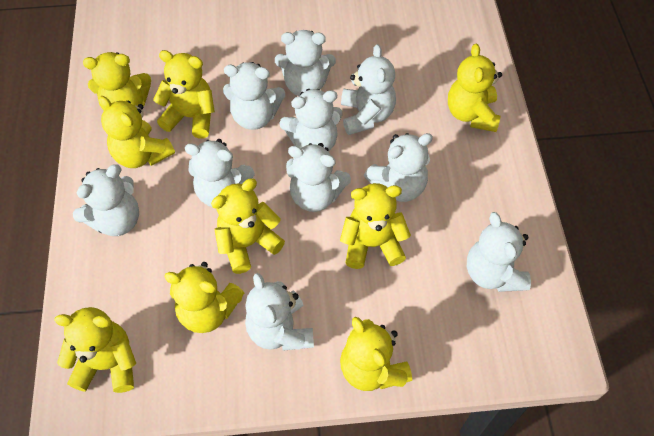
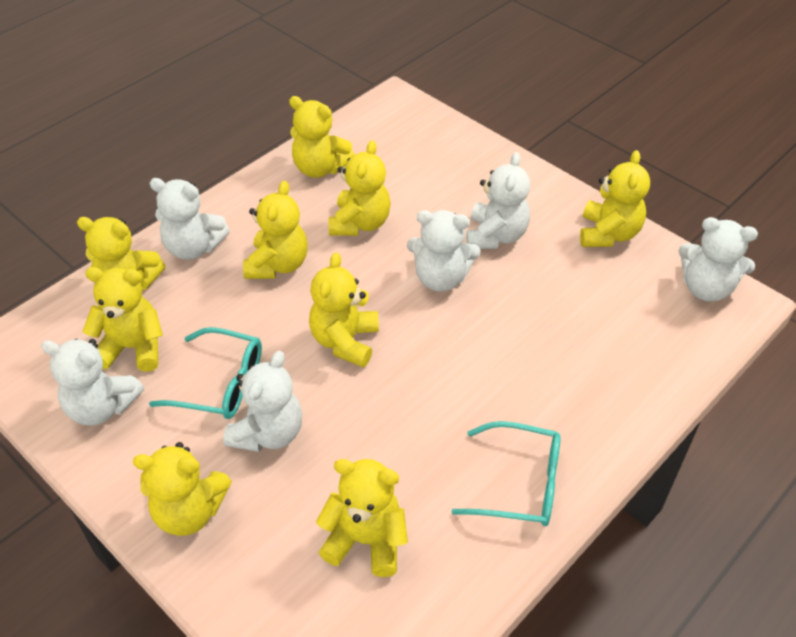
turquoise glasses: 0 -> 2
white teddy bear: 10 -> 6

